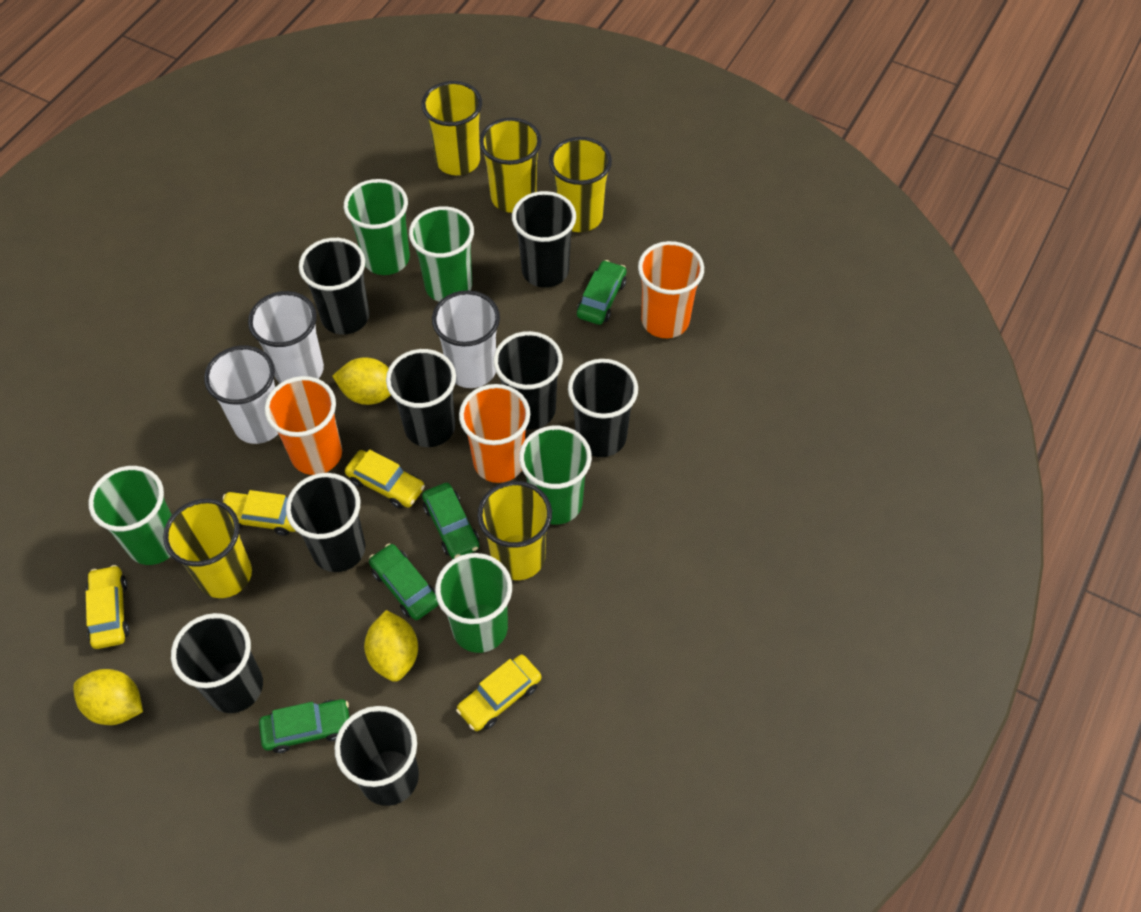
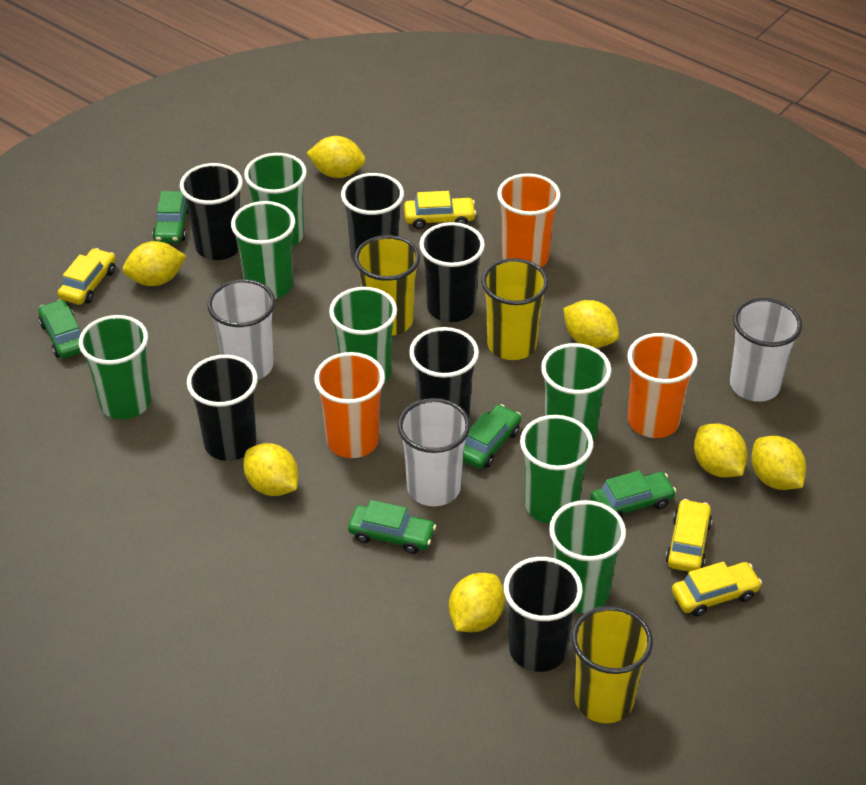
black cup: 8 -> 6
green car: 4 -> 5
green cup: 5 -> 7
yellow cup: 5 -> 3
yellow lemon: 3 -> 7

